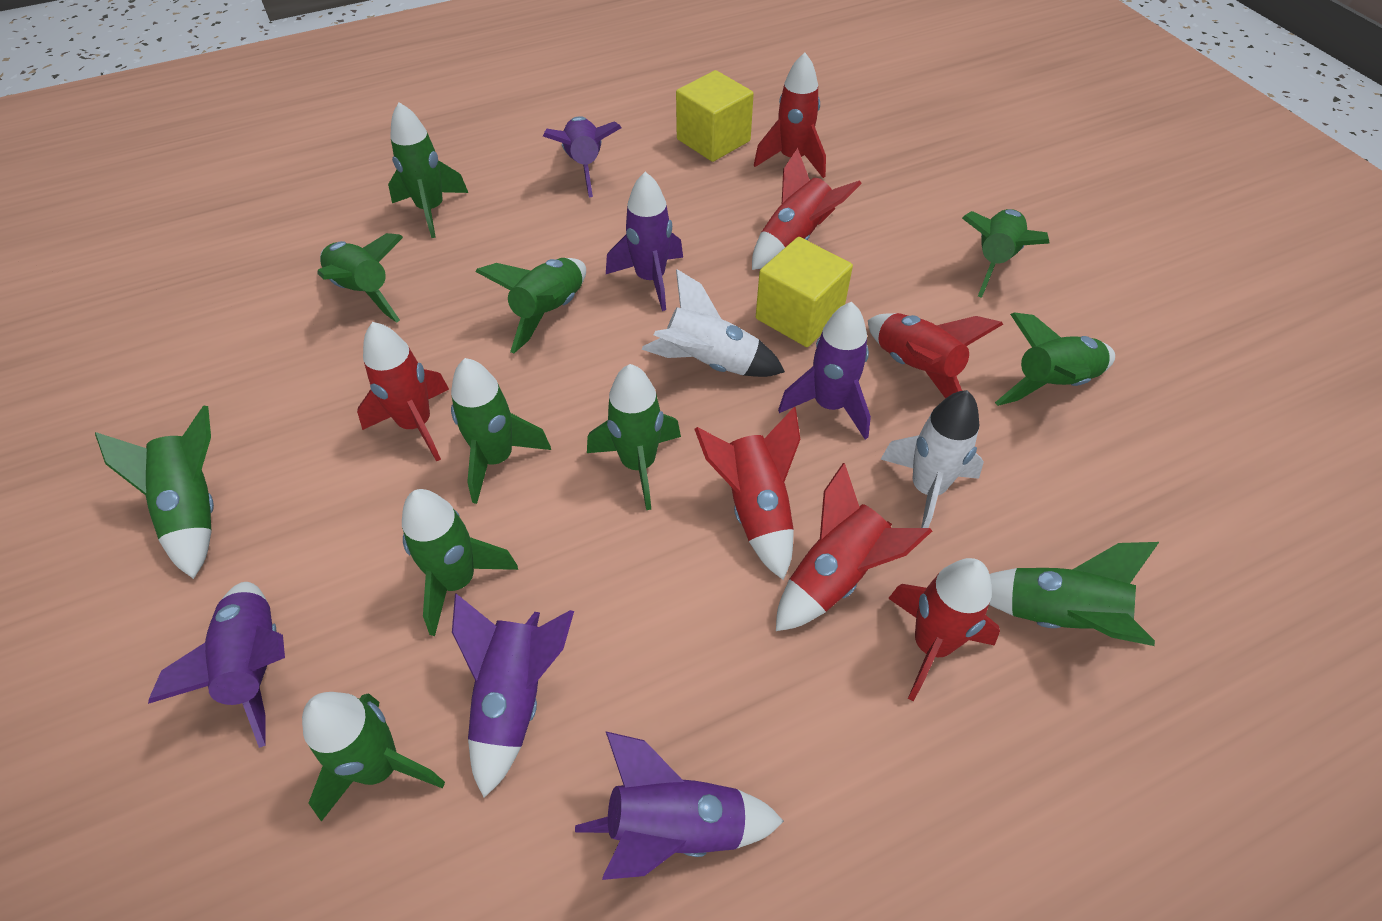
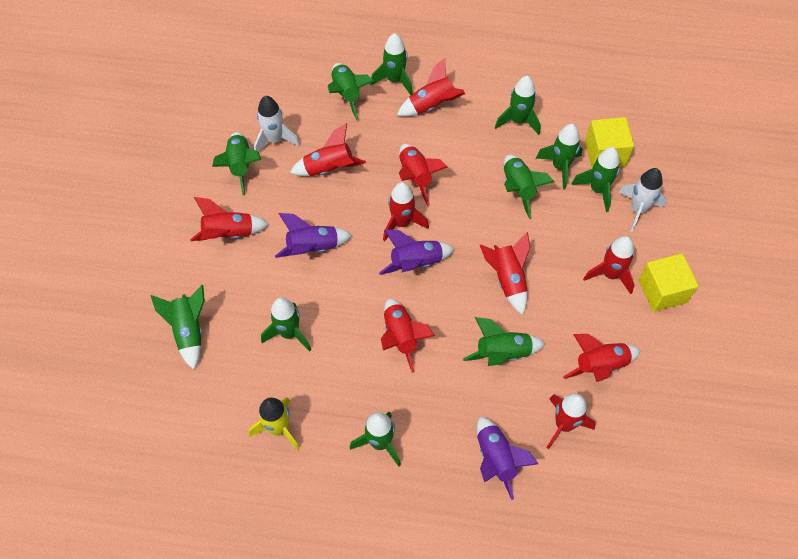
purple rocket: 6 -> 3
red rocket: 7 -> 10
yellow rocket: 0 -> 1

